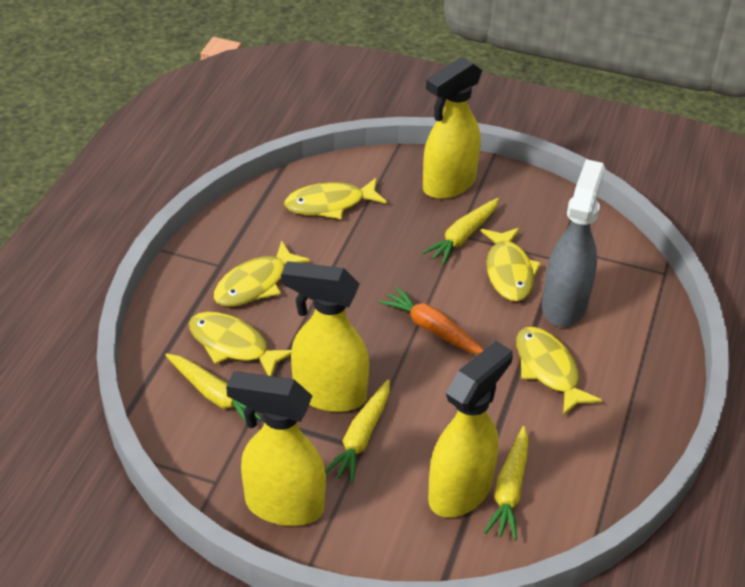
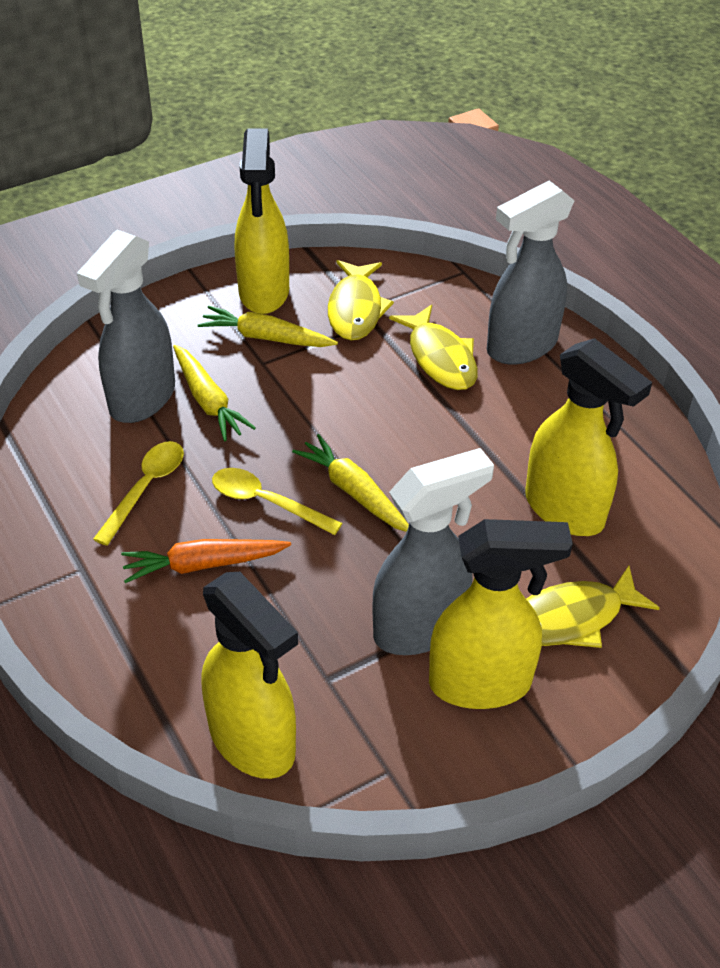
grey spray bottle: 1 -> 3
yellow carrot: 4 -> 3
yellow fish: 5 -> 3
yellow spoon: 0 -> 2

